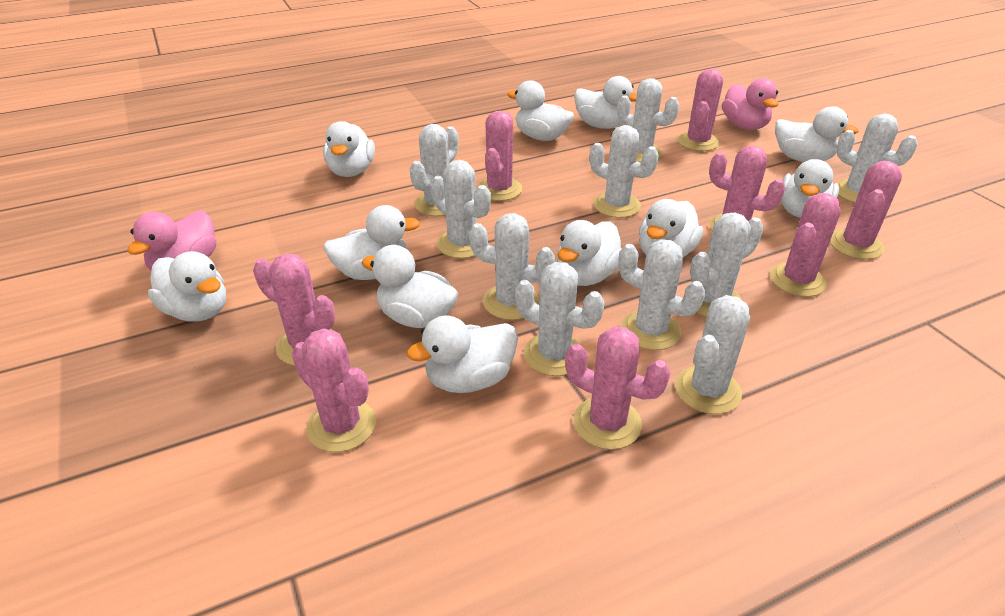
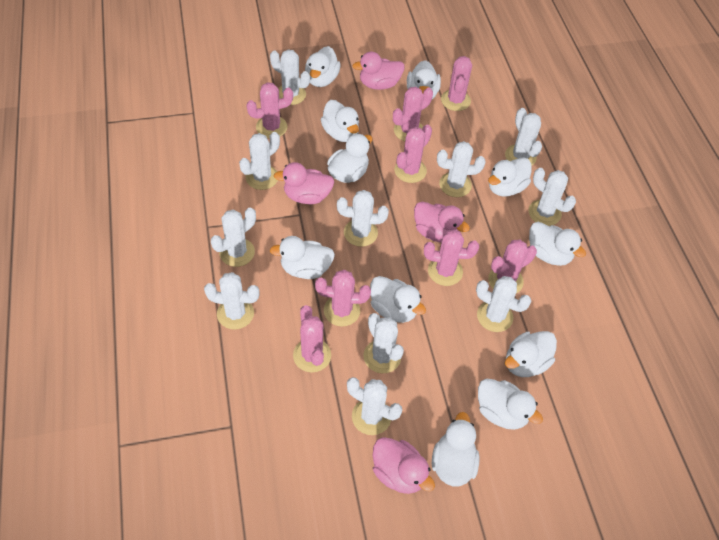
pink duck: 2 -> 4
white cactus: 10 -> 11

